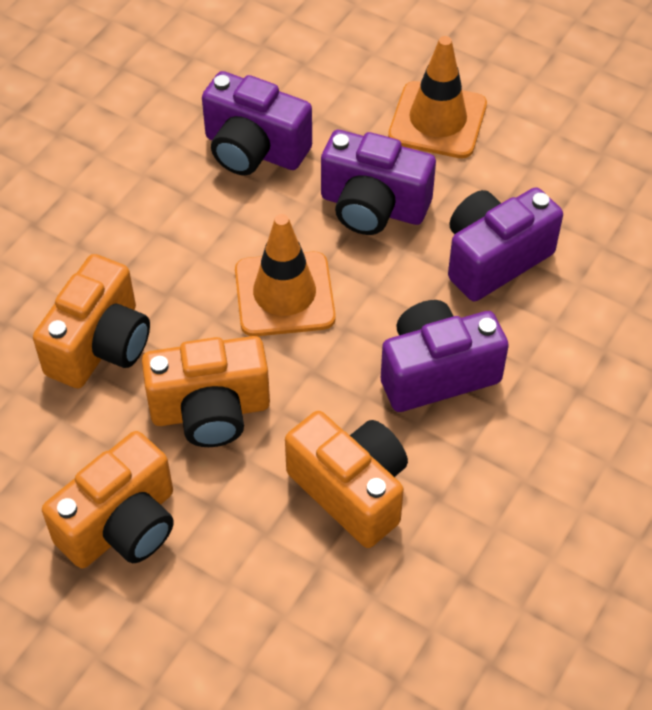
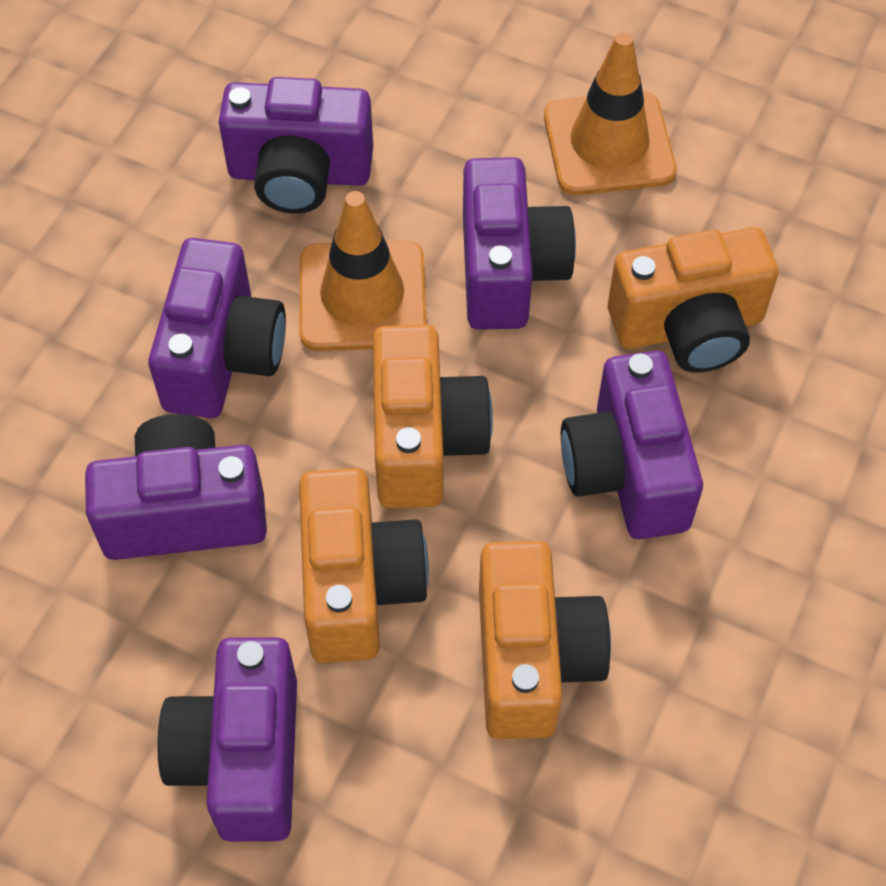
purple camera: 4 -> 6

